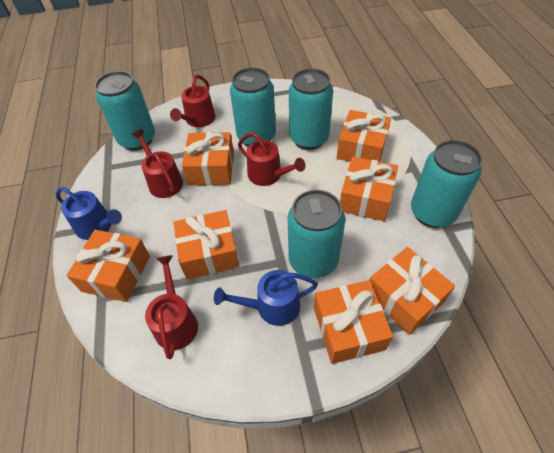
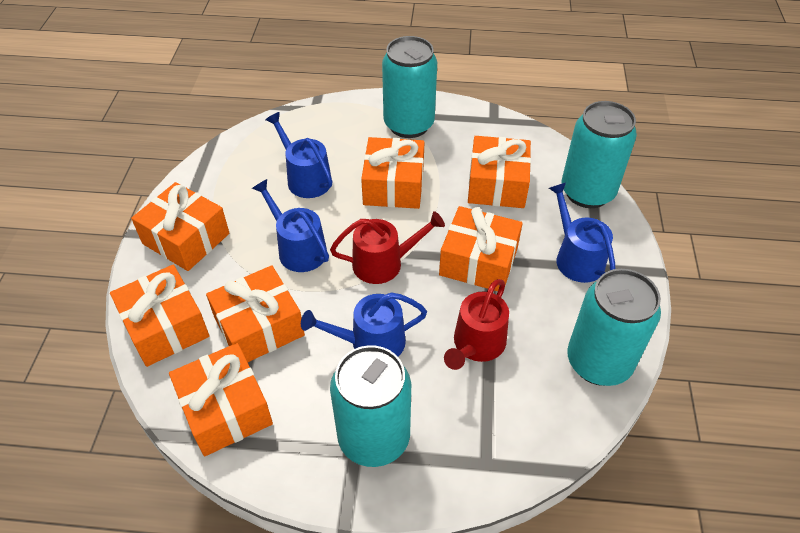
blue watering can: 2 -> 4
red watering can: 4 -> 2
turquoise can: 5 -> 4

